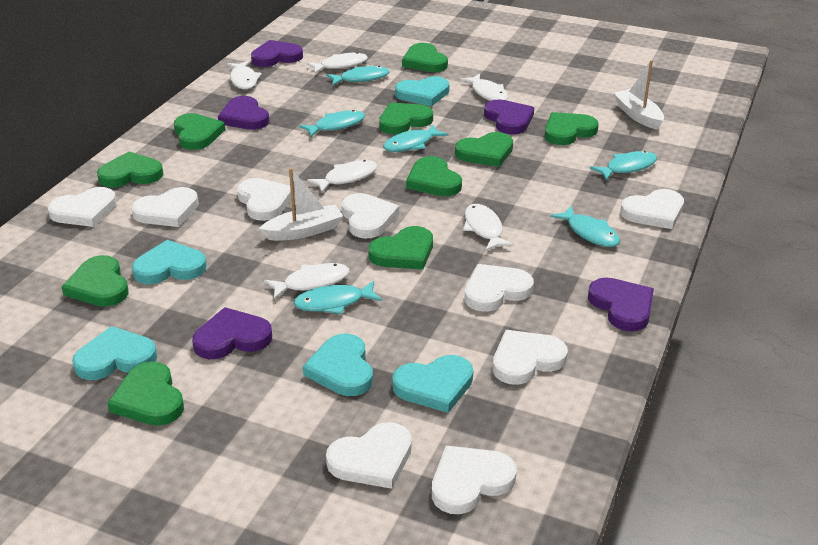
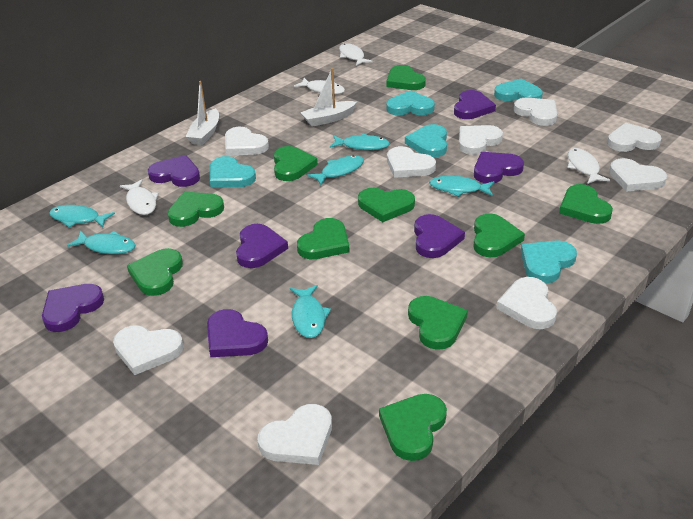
purple heart: 5 -> 7
white fish: 6 -> 4

